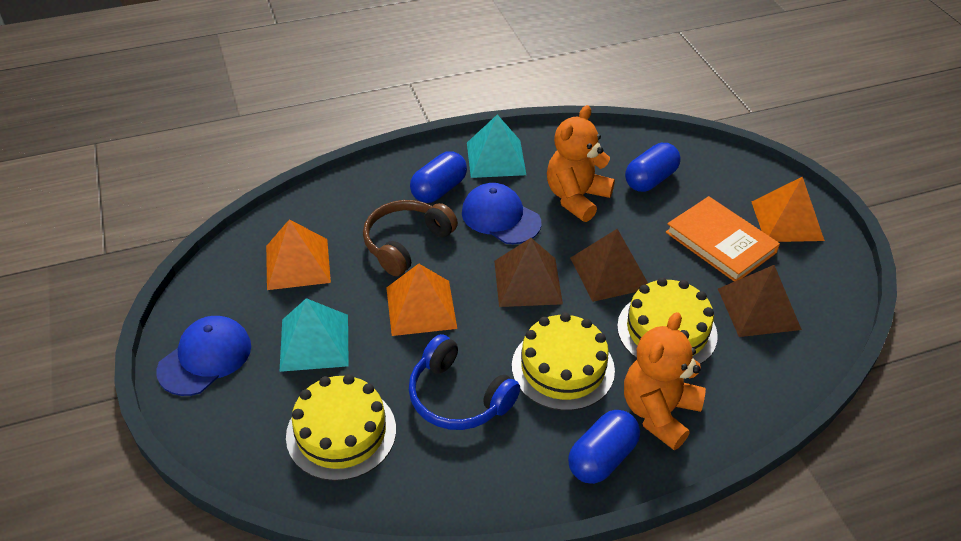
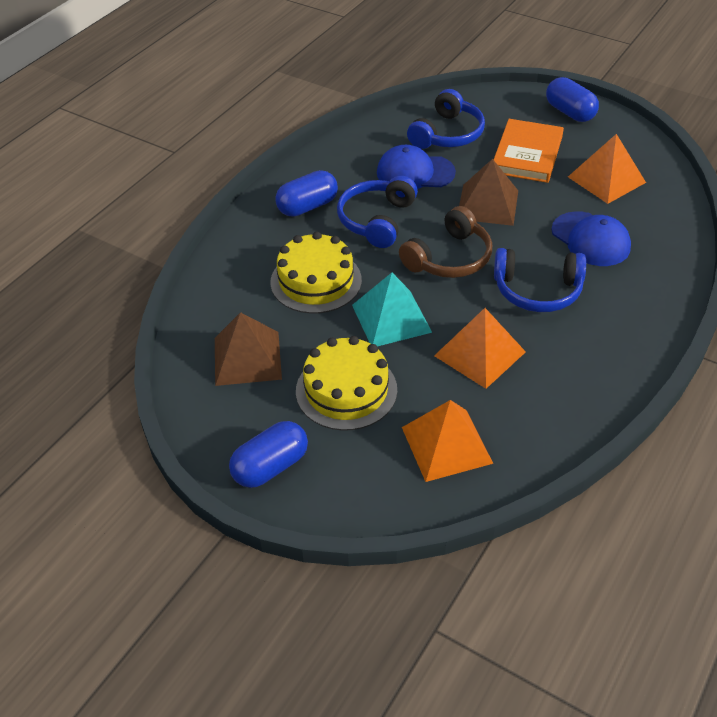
blue headphones: 1 -> 3
brown pyramid: 3 -> 2
orange teddy bear: 2 -> 0
turquoise pyramid: 2 -> 1
yellow cake: 3 -> 2

